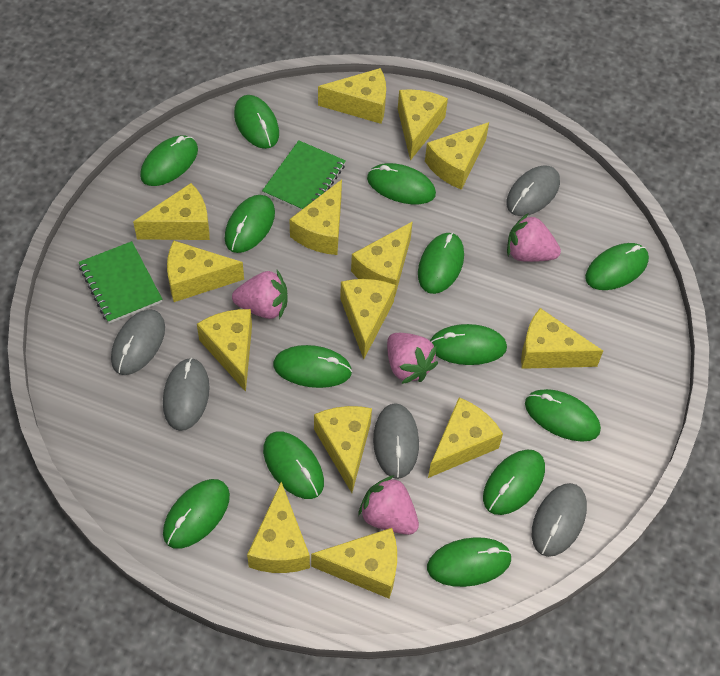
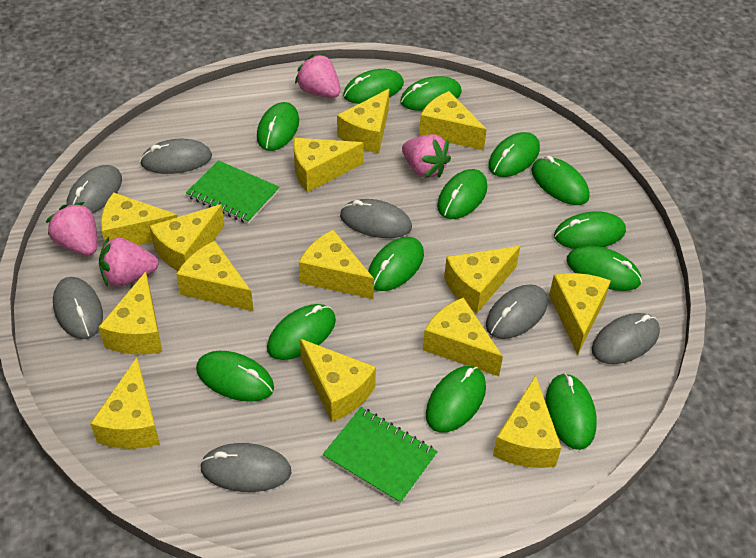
grey mouse: 5 -> 7

